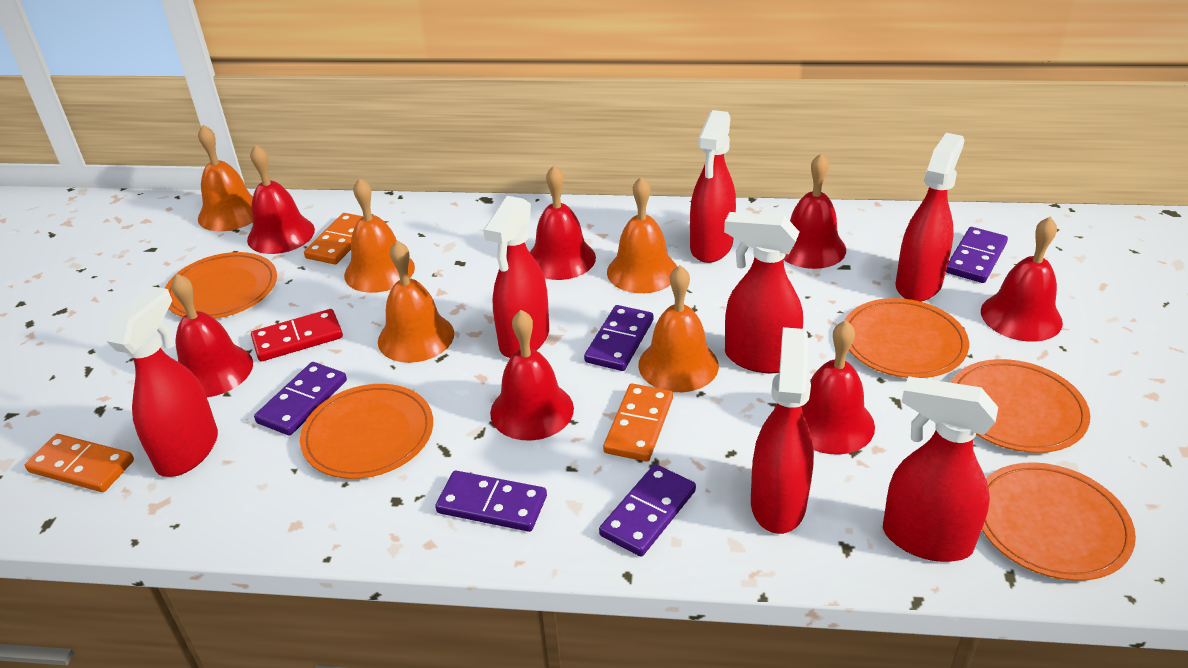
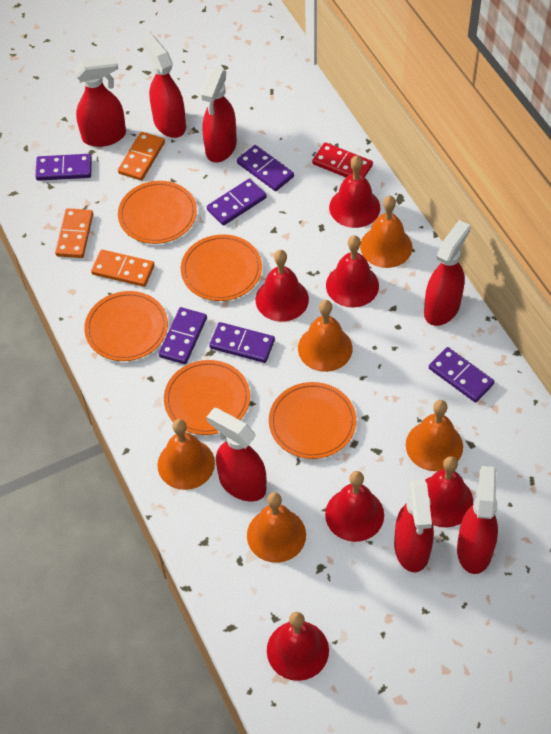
purple domino: 5 -> 6
red bell: 7 -> 6

